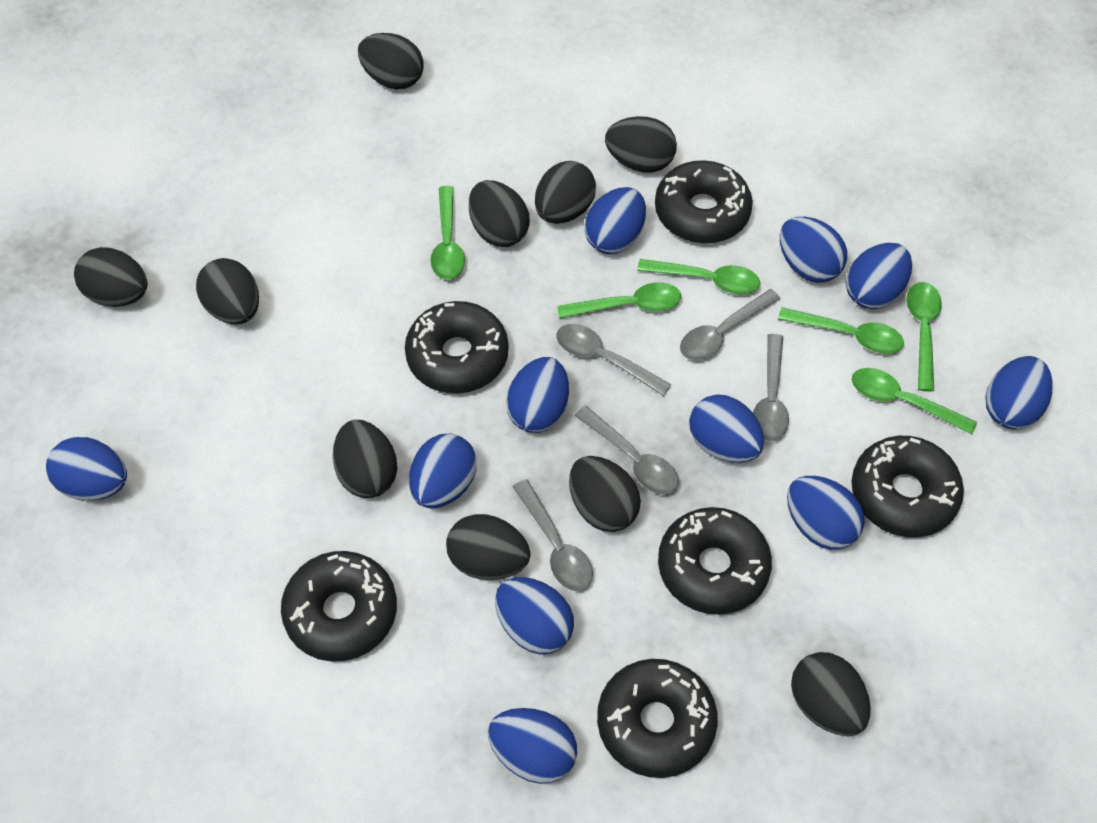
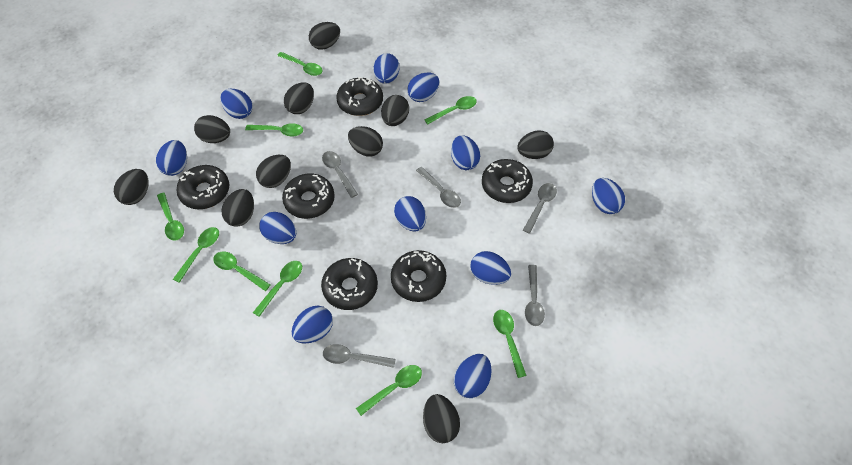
green spoon: 6 -> 9

